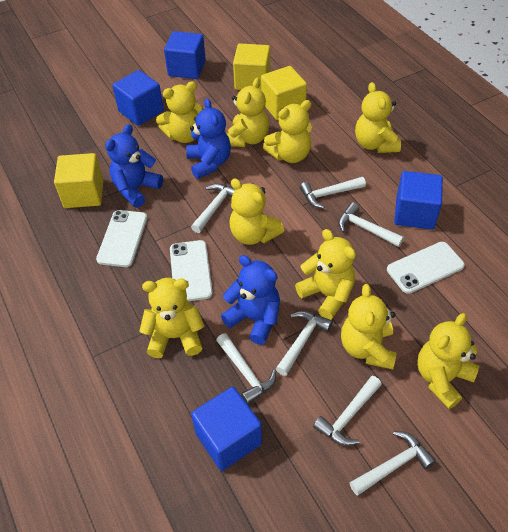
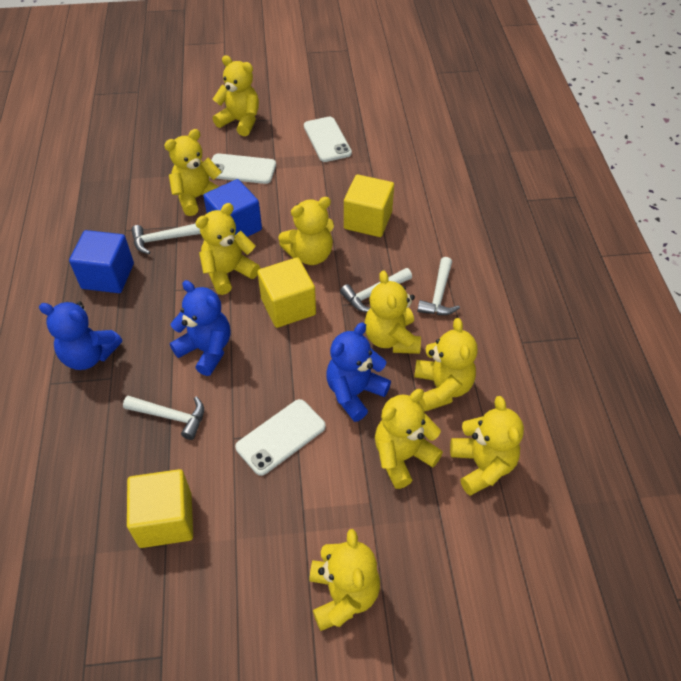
blue cube: 4 -> 2
white hammer: 7 -> 4

